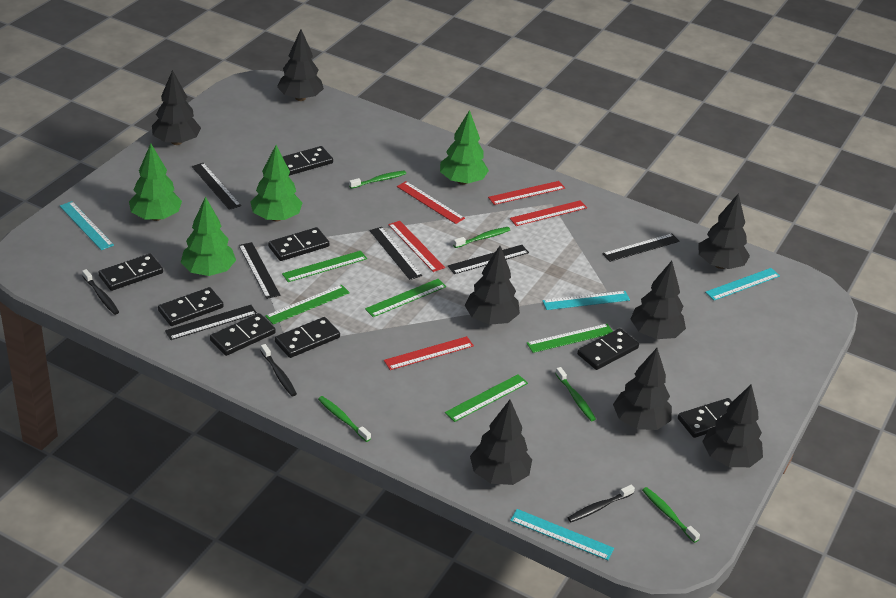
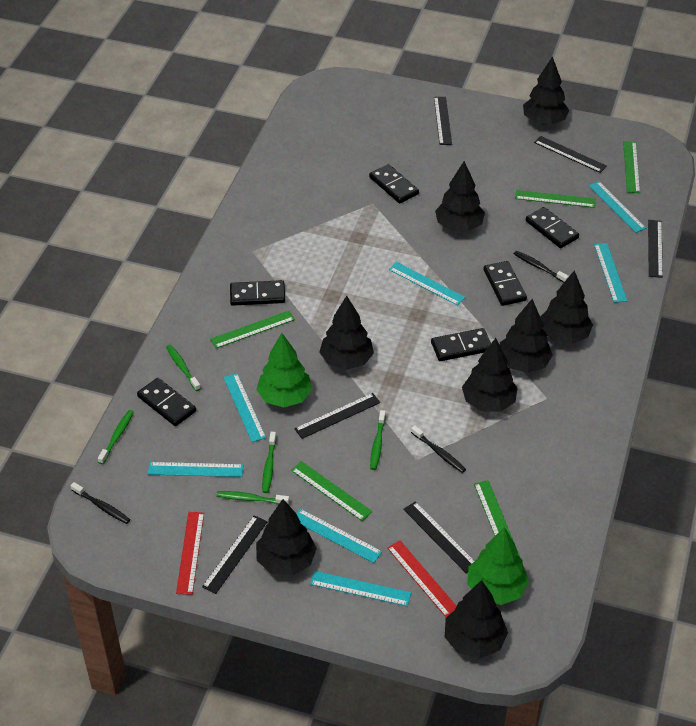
black domino: 8 -> 6
green tree: 4 -> 2
red ruler: 5 -> 2
turquoise ruler: 4 -> 7

